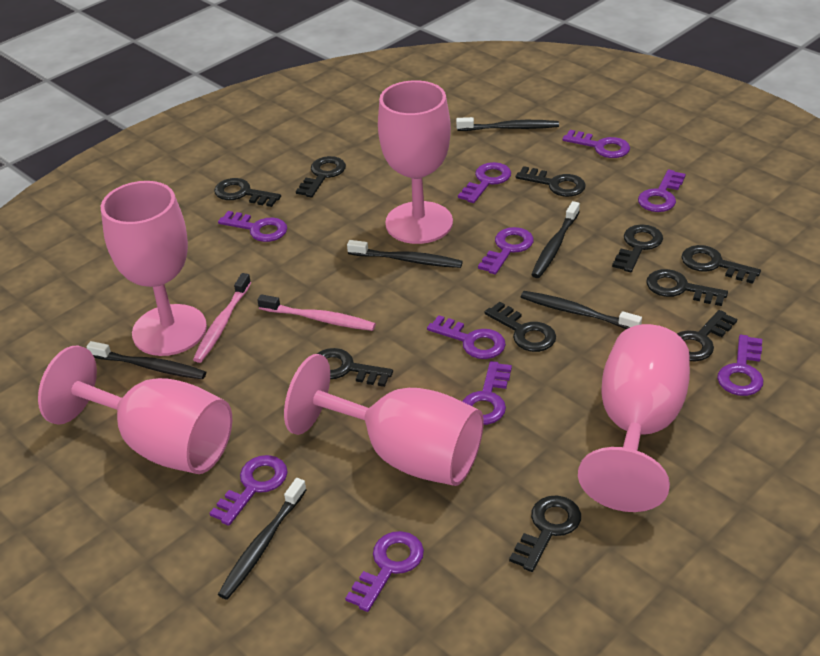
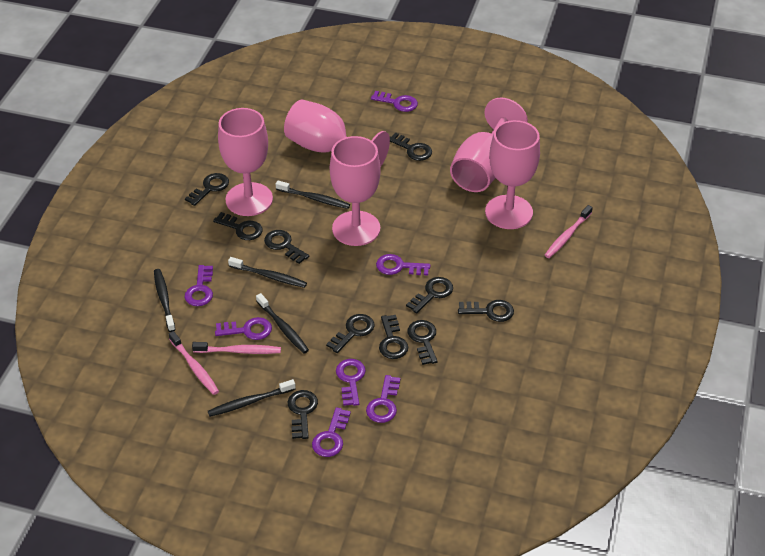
black toothbrush: 6 -> 5
pink toothbrush: 2 -> 3
purple key: 10 -> 7

